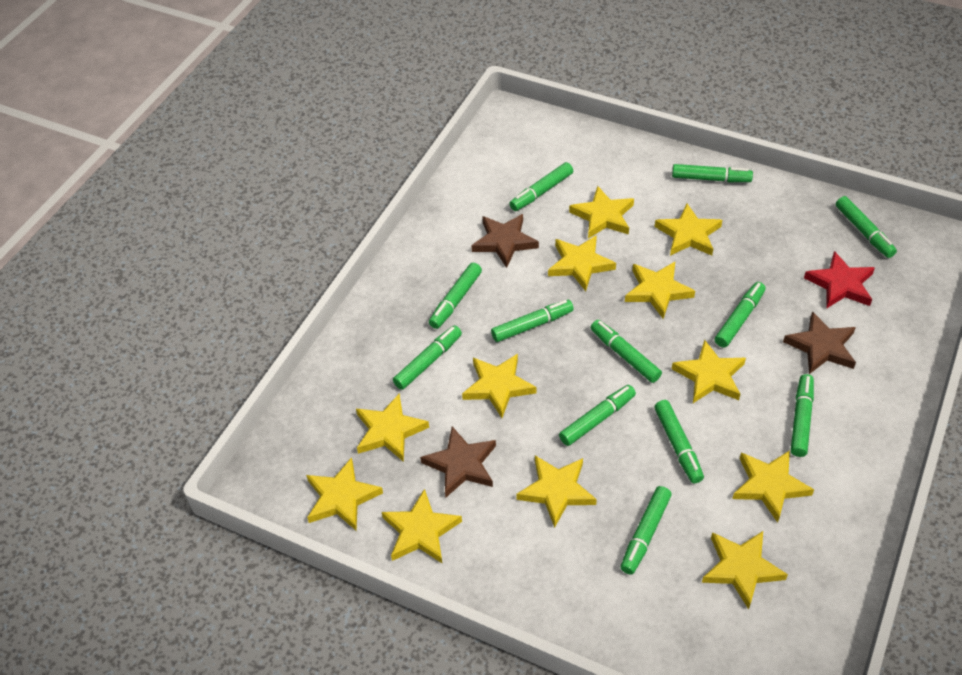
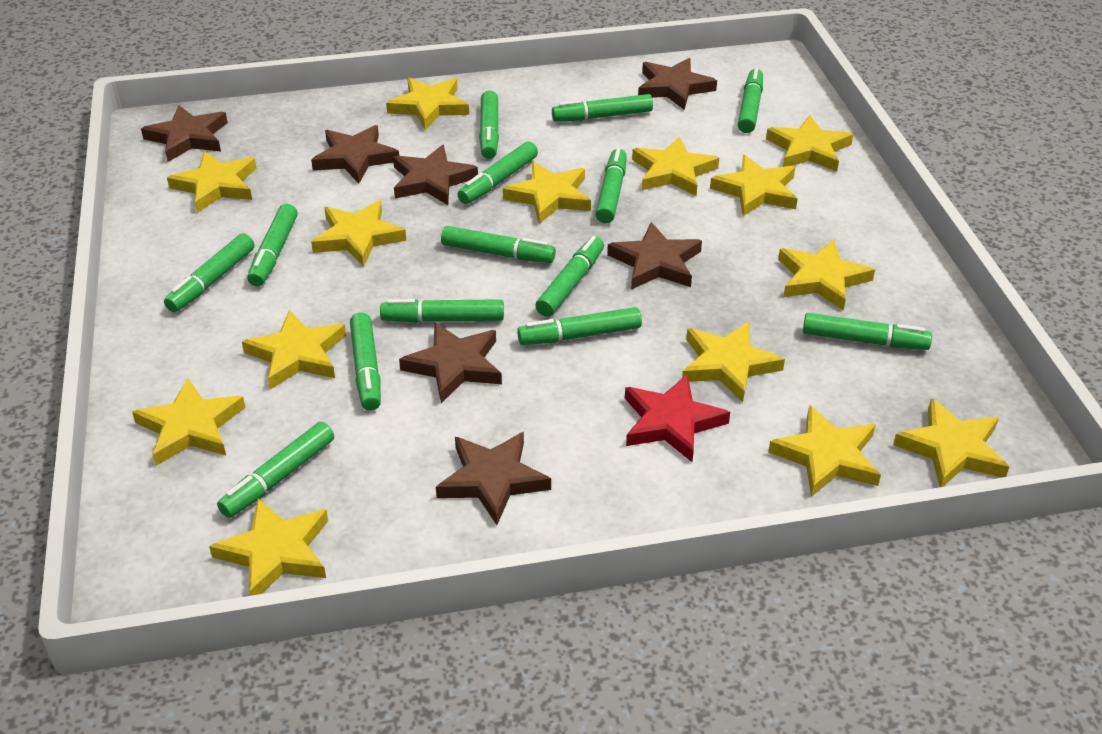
brown star: 3 -> 7
green marker: 12 -> 14
yellow star: 12 -> 14

